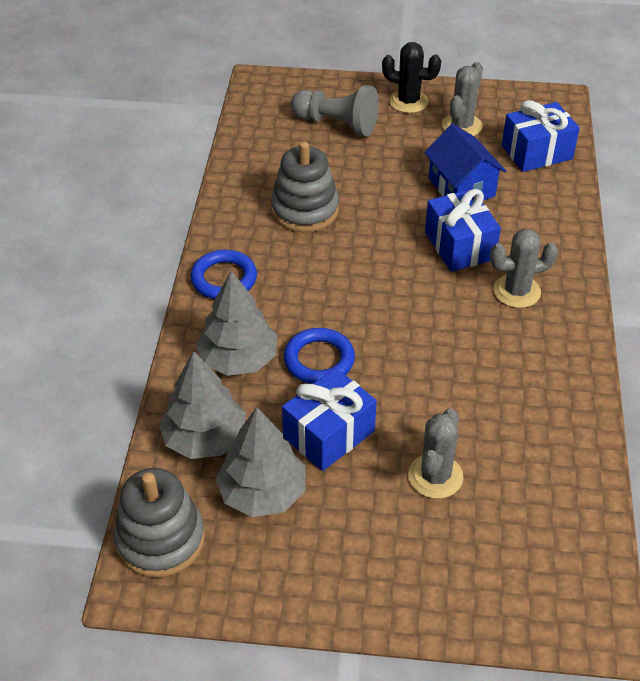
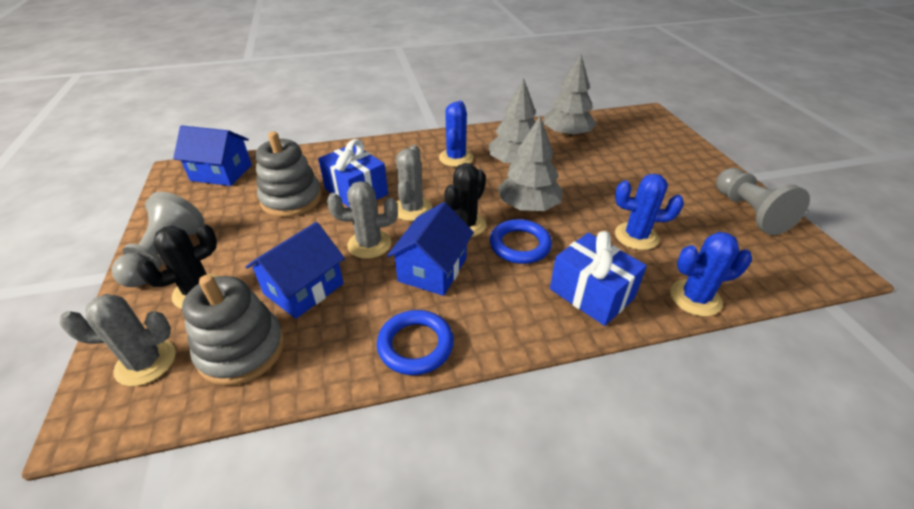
black cactus: 1 -> 2
blue cactus: 0 -> 3
blue gift: 3 -> 2
blue house: 1 -> 3
grey pawn: 1 -> 2

